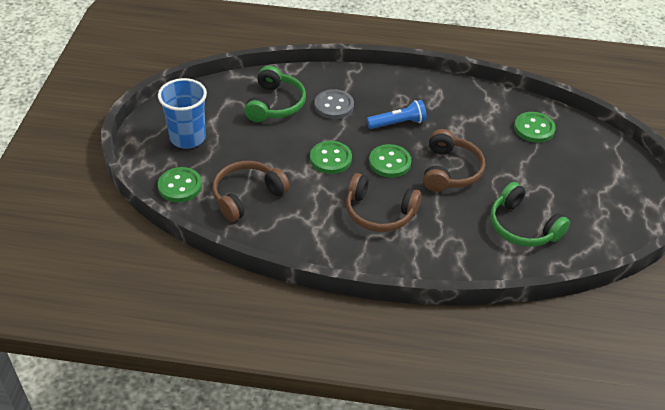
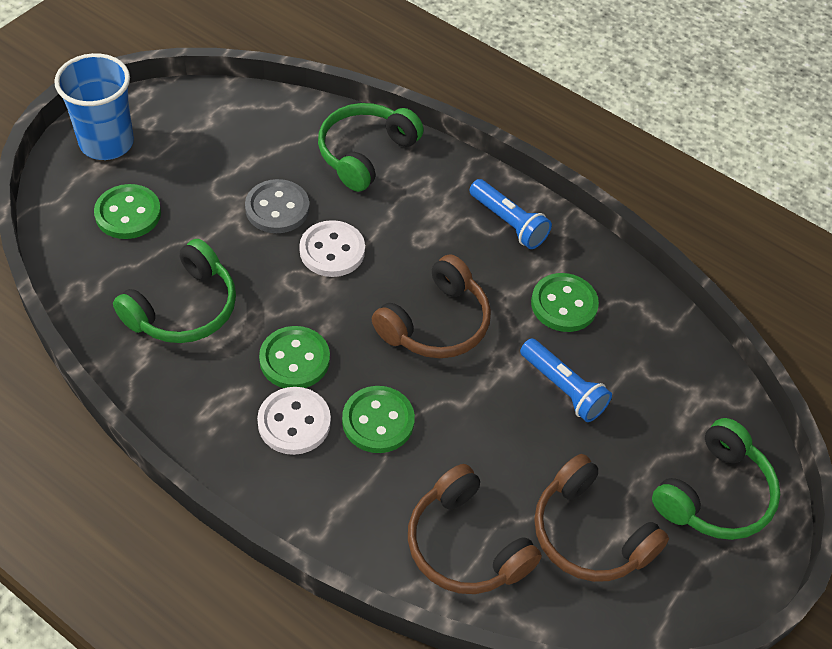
blue flashlight: 1 -> 2
green headphones: 2 -> 3
white button: 0 -> 2

